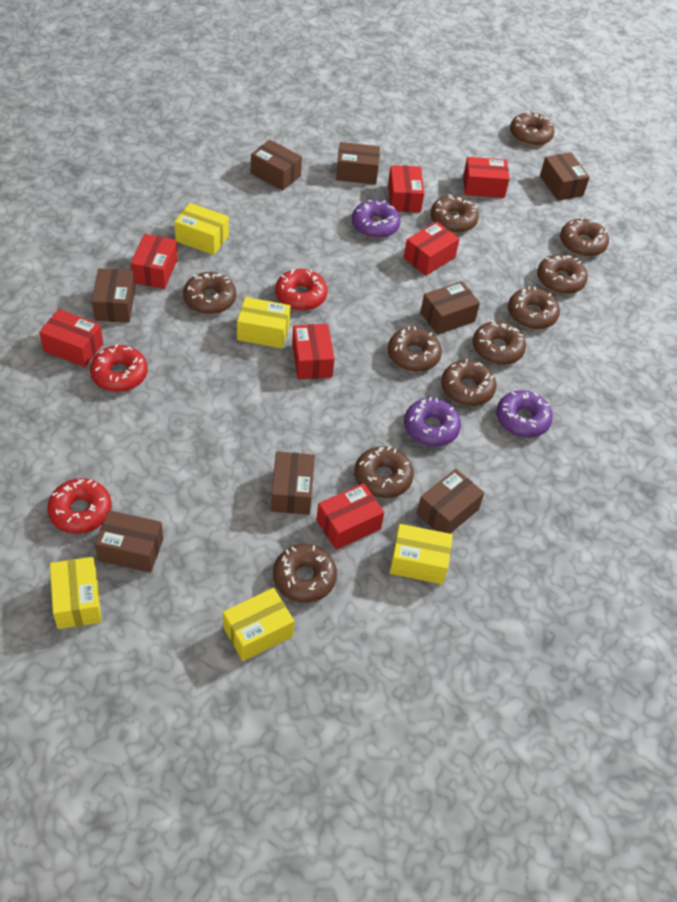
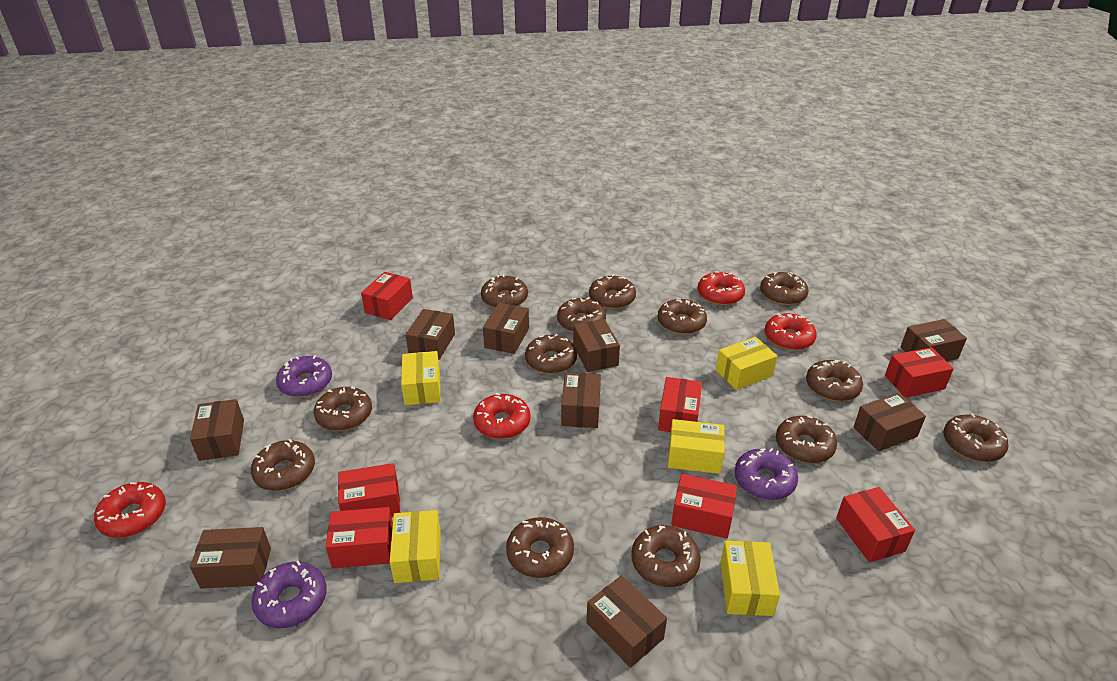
brown box: 8 -> 9
brown donut: 11 -> 13
red donut: 3 -> 4

